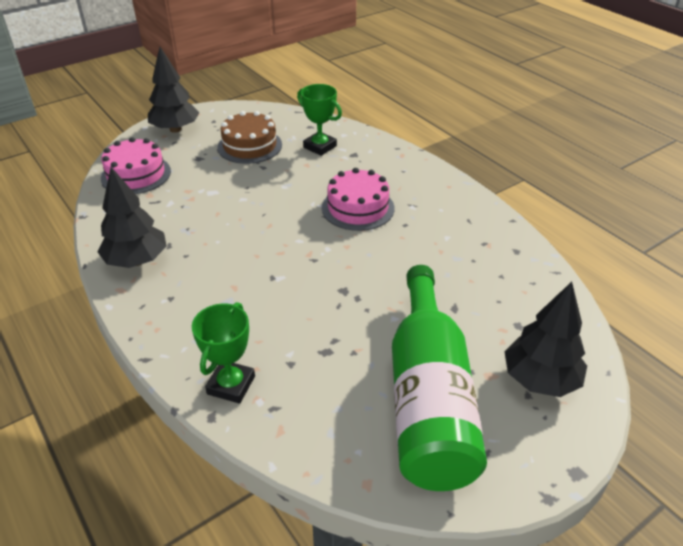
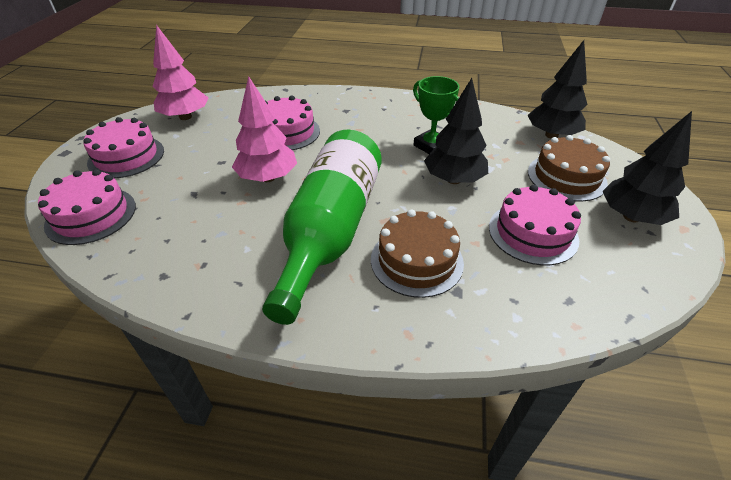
brown cake: 1 -> 2
green trophy: 2 -> 1
pink cake: 2 -> 4
pink tree: 0 -> 2

